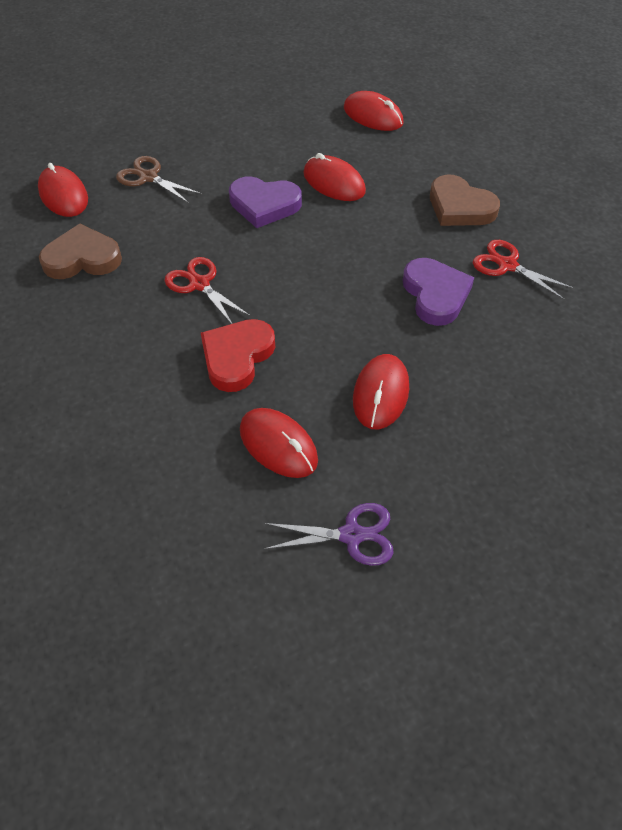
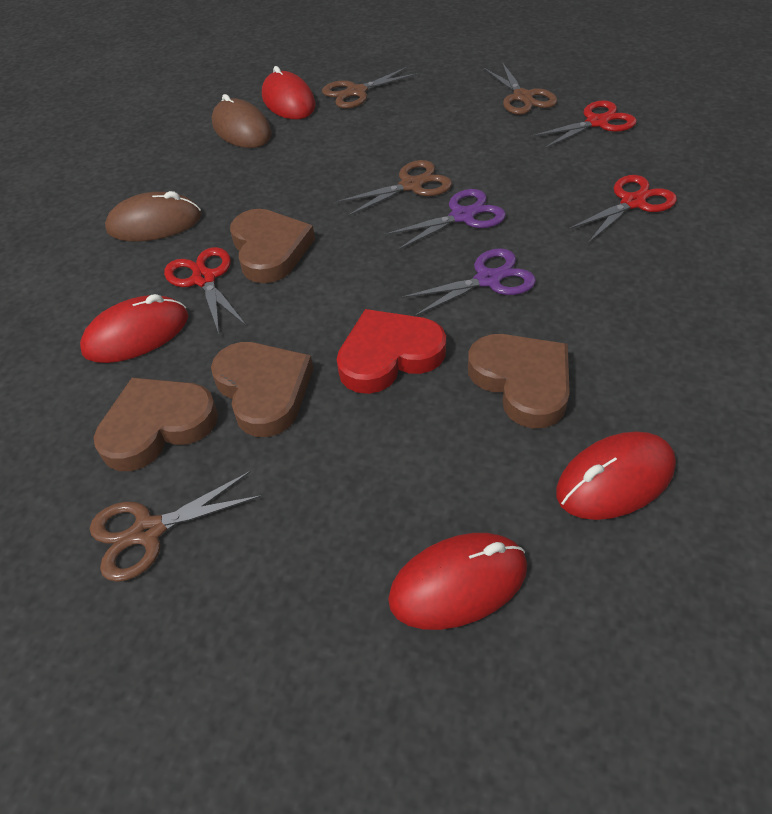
brown heart: 2 -> 4
brown mouse: 0 -> 2
brown scissors: 1 -> 4
purple heart: 2 -> 0
purple scissors: 1 -> 2
red mouse: 5 -> 4
red scissors: 2 -> 3

